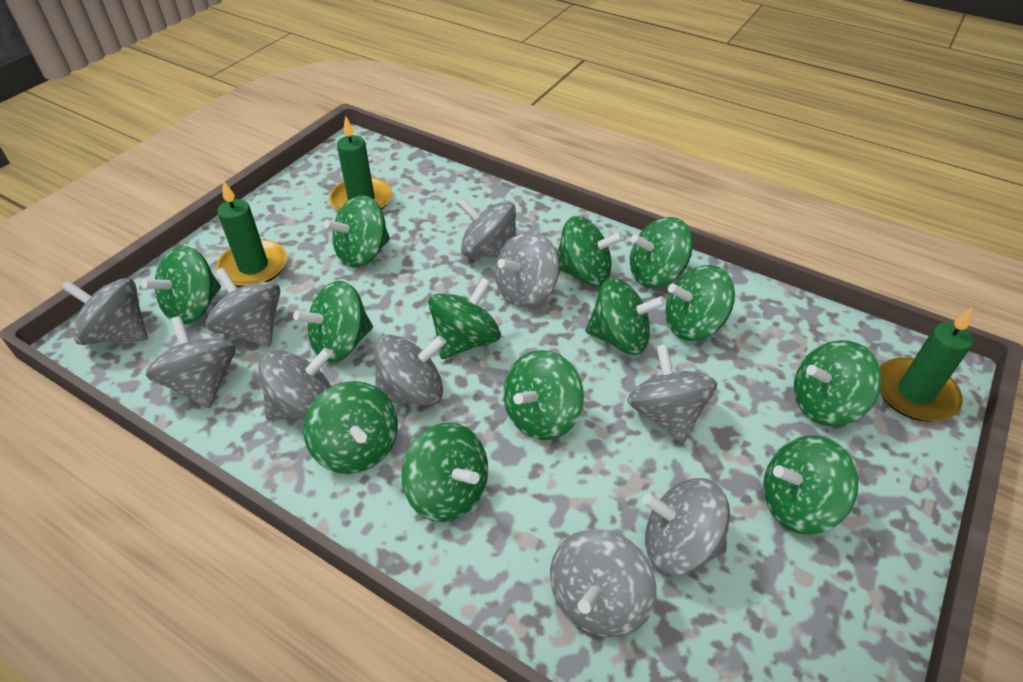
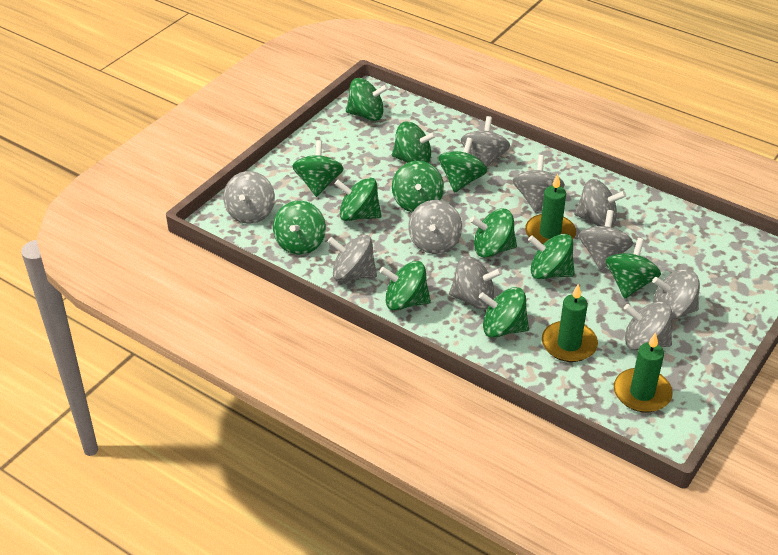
green spinning top: 13 -> 12

